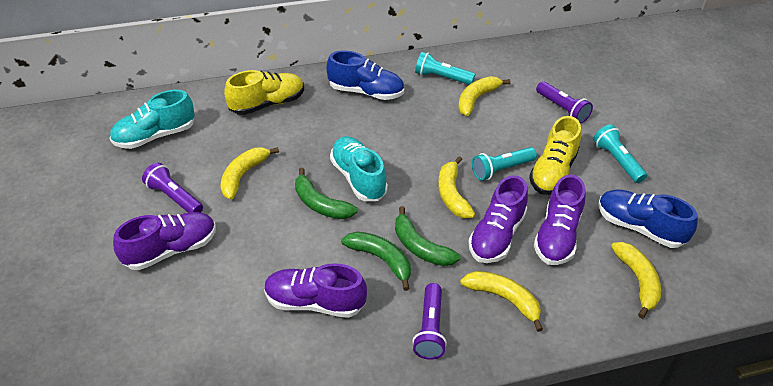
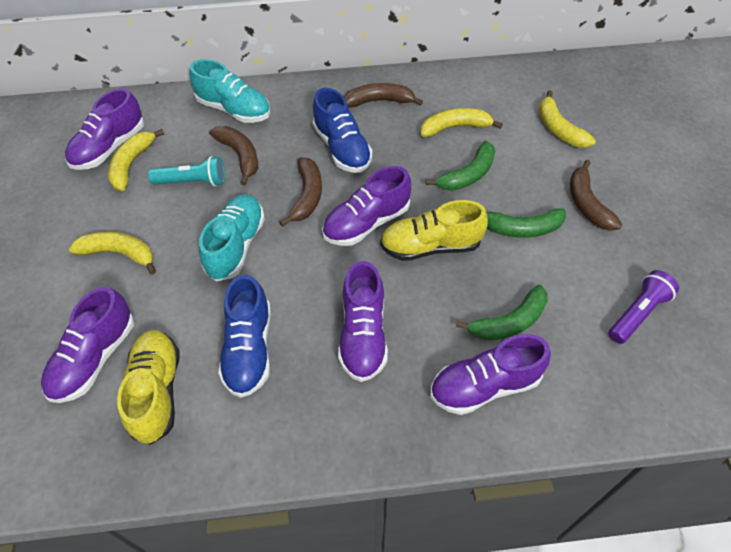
brown banana: 0 -> 4
purple flashlight: 3 -> 1
purple shoe: 4 -> 5
turquoise flashlight: 3 -> 1
yellow banana: 5 -> 4

